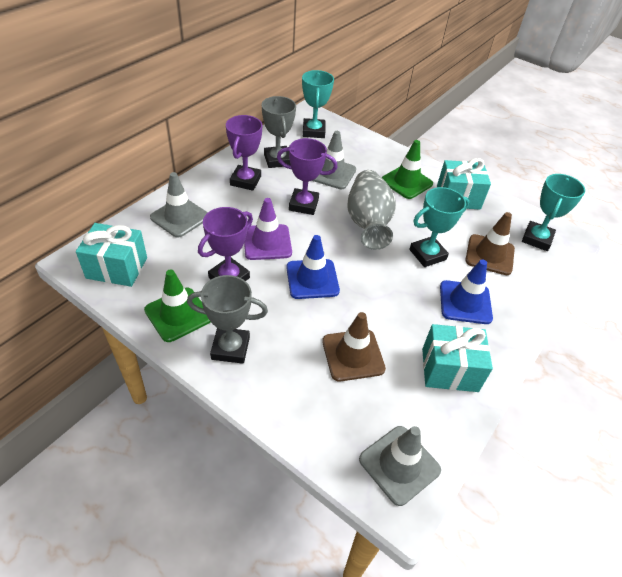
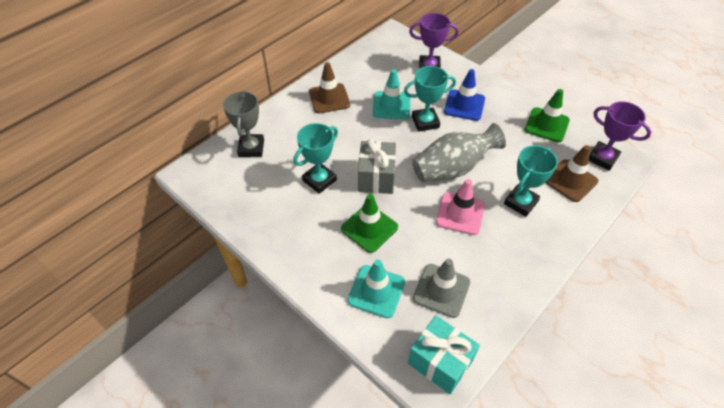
blue traffic cone: 2 -> 1
grey gift: 0 -> 1
grey traffic cone: 3 -> 1
grey trophy: 2 -> 1
pink traffic cone: 0 -> 1
purple traffic cone: 1 -> 0
purple trophy: 3 -> 2
turquoise gift: 3 -> 1
turquoise traffic cone: 0 -> 2

